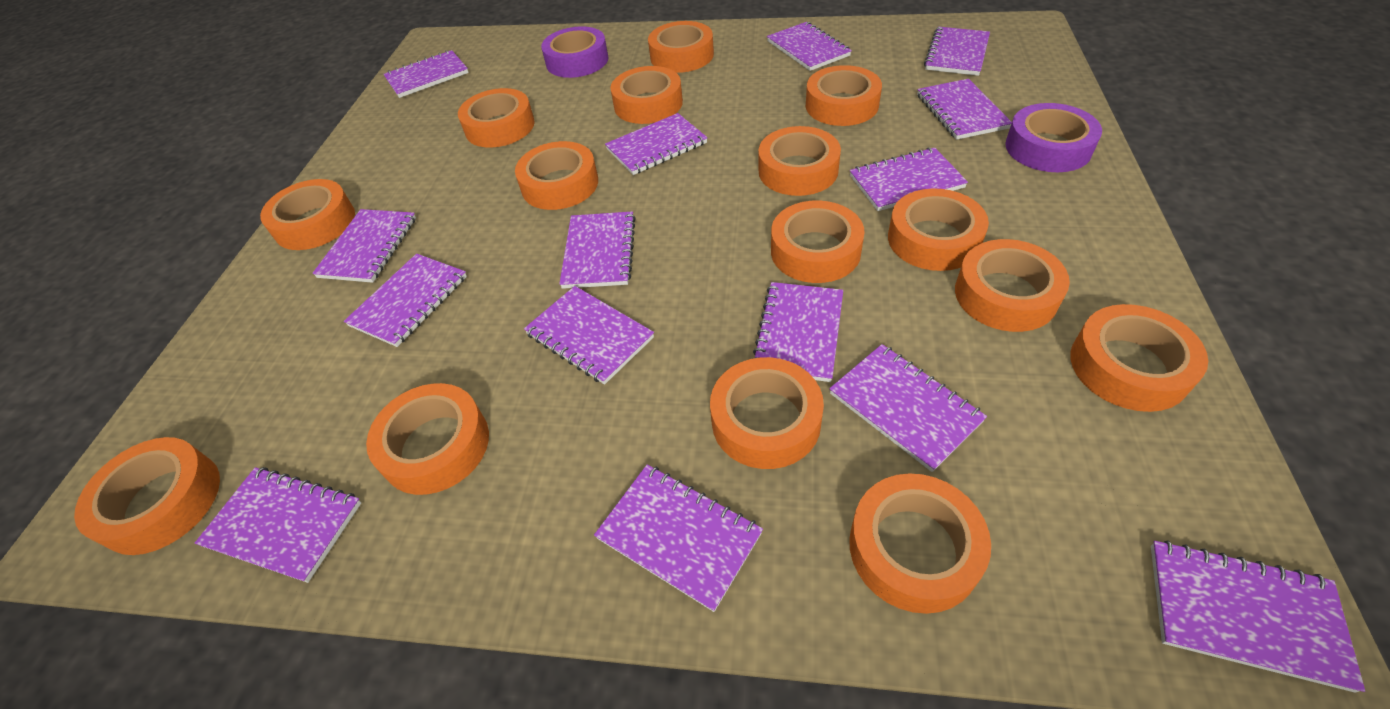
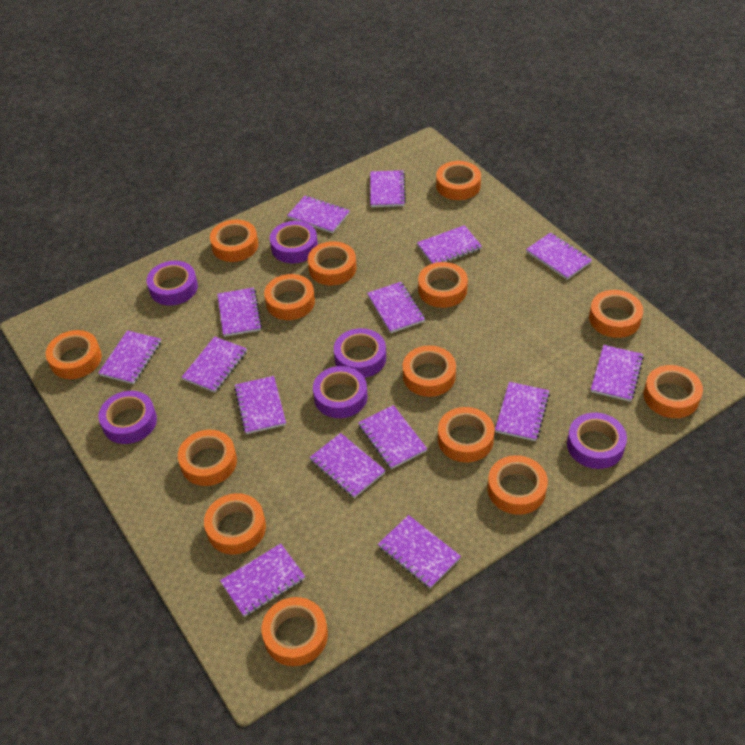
orange tape: 15 -> 14
purple tape: 2 -> 6

